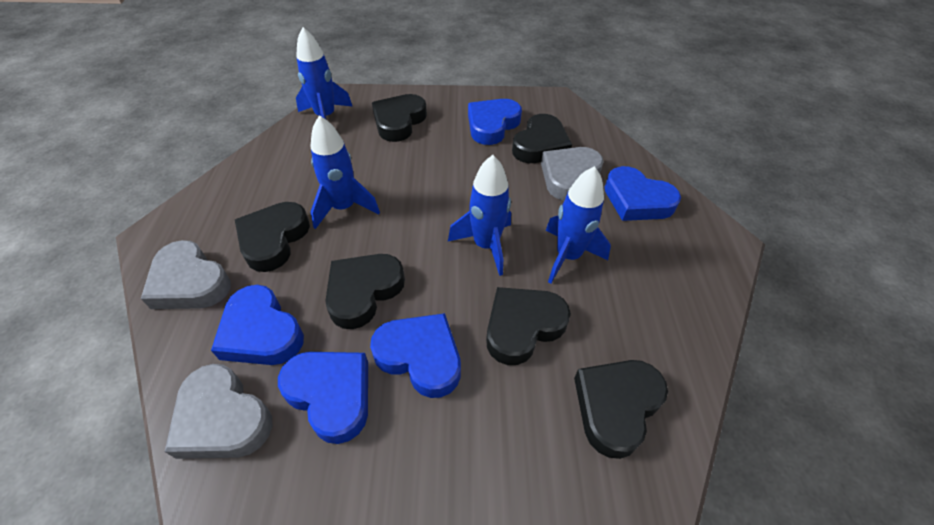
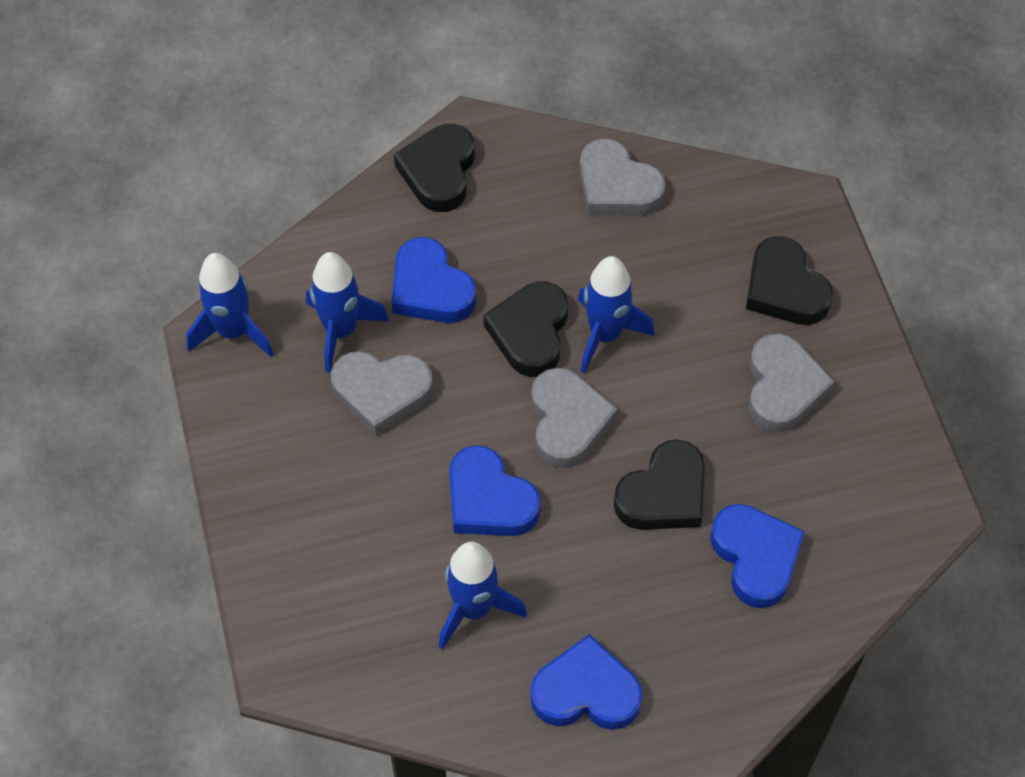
black heart: 6 -> 4
blue heart: 5 -> 4
grey heart: 3 -> 4

